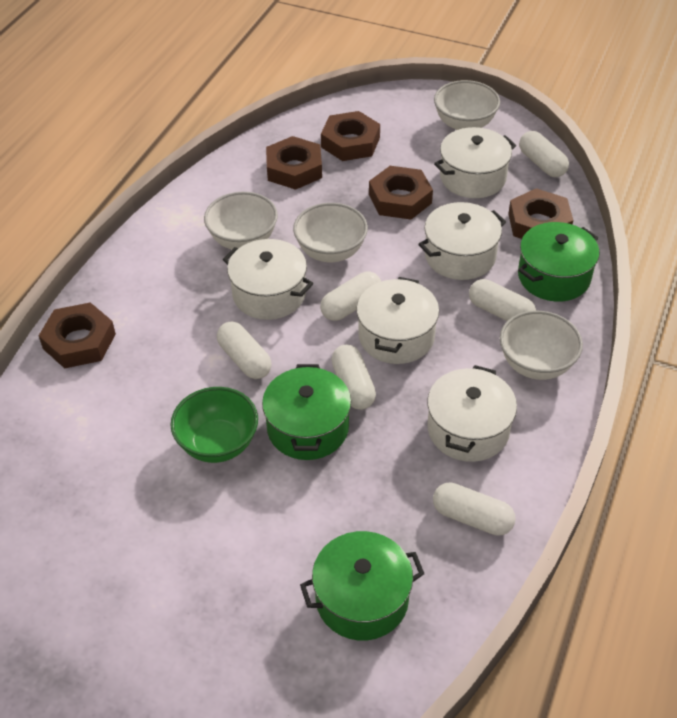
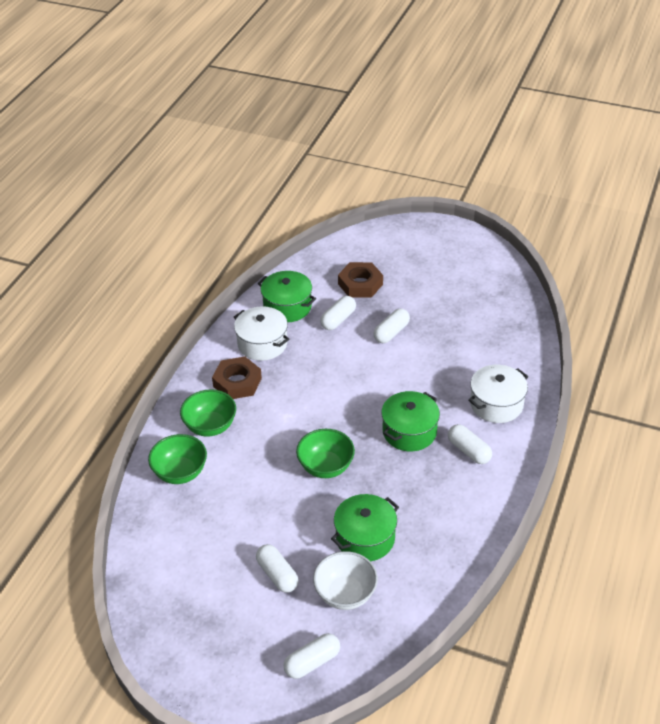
brown nut: 5 -> 2
green bowl: 1 -> 3
white bowl: 4 -> 1
white capsule: 6 -> 5
white pot: 5 -> 2

